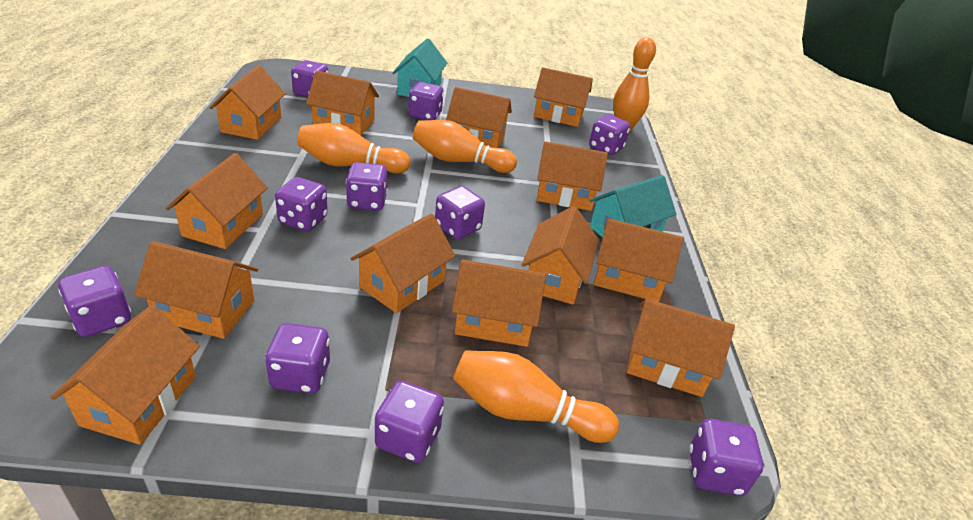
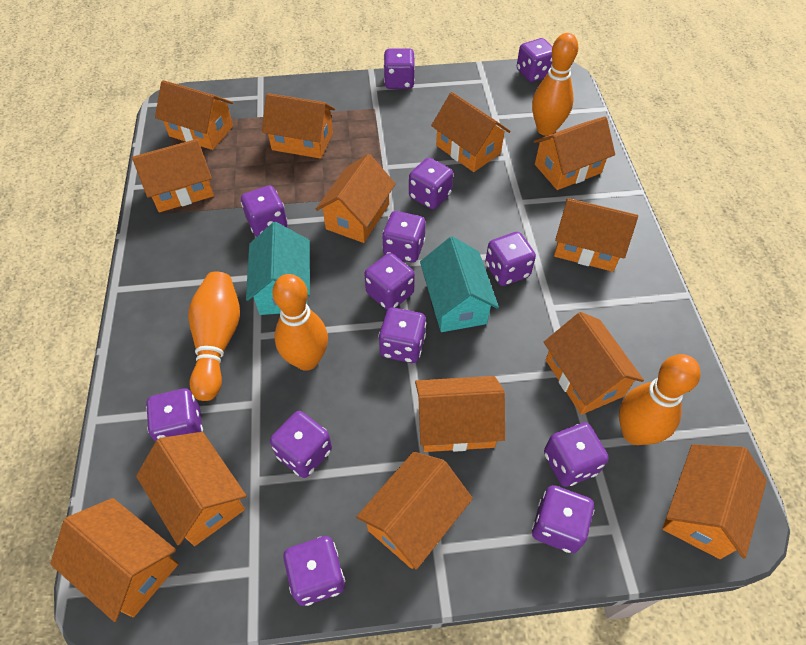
purple dice: 10 -> 13

